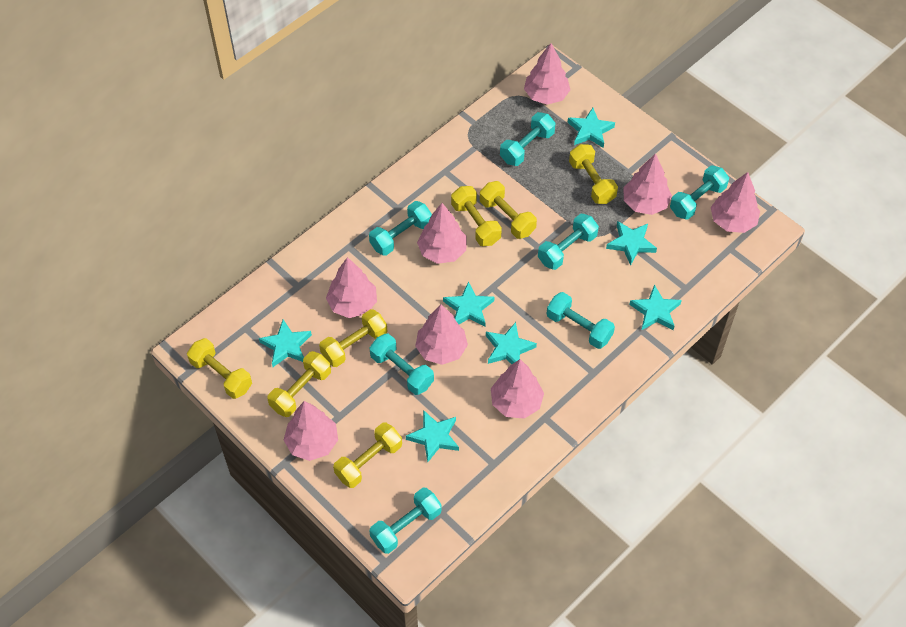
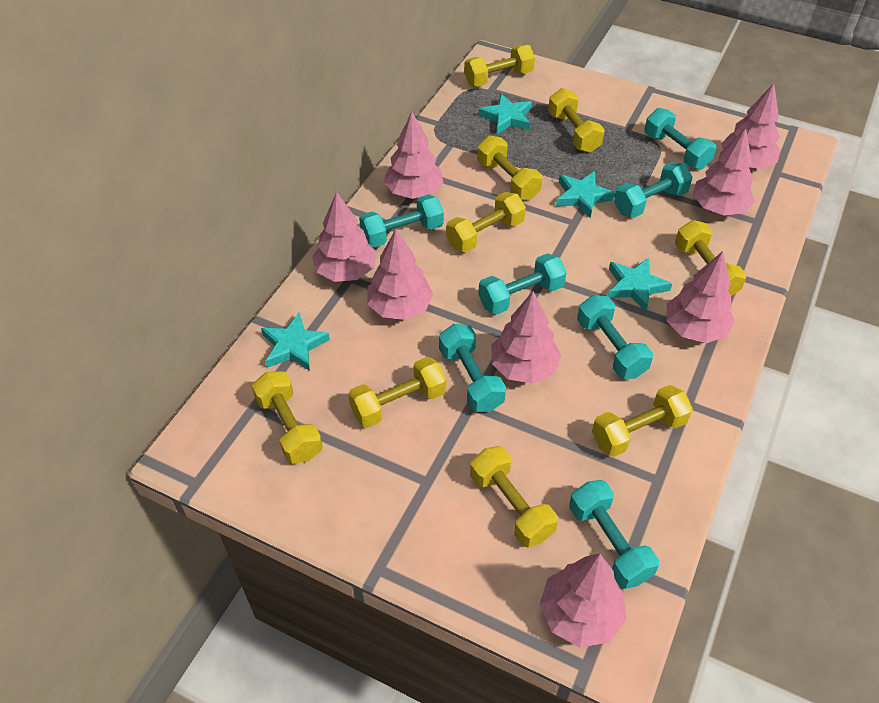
turquoise star: 7 -> 4
yellow dumbbell: 7 -> 9

